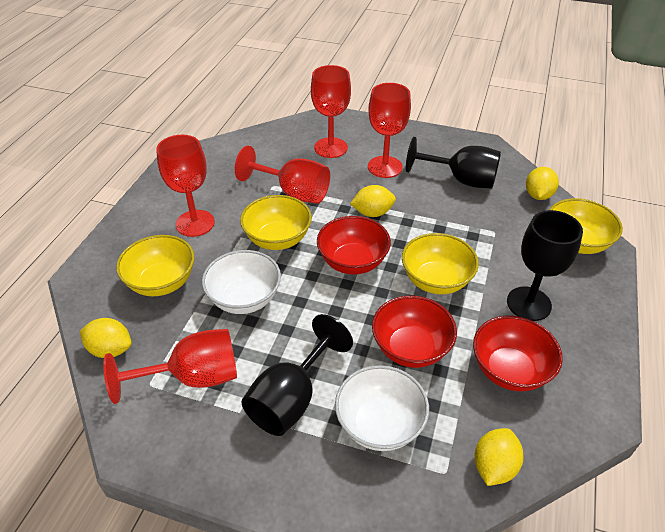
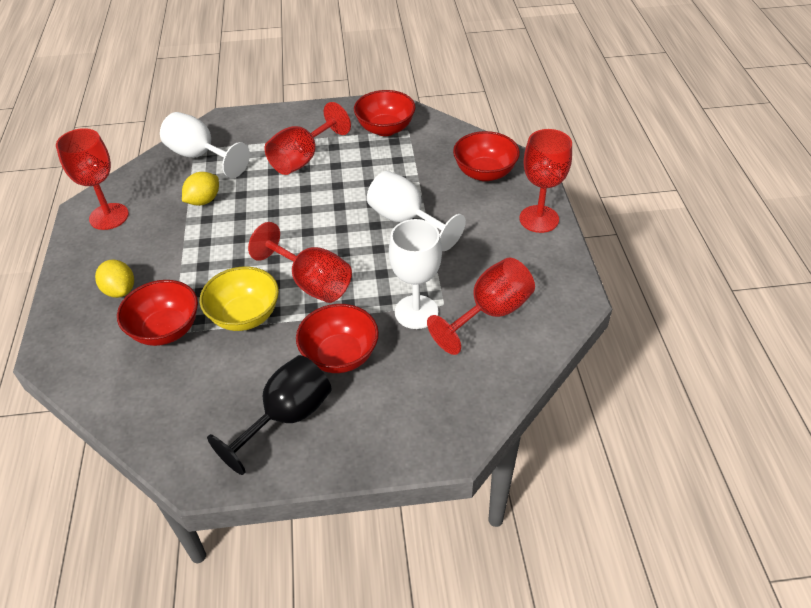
black goblet: 3 -> 1
red bowl: 3 -> 4
white bowl: 2 -> 0
white goblet: 0 -> 3
yellow bowl: 4 -> 1
yellow lemon: 4 -> 2

